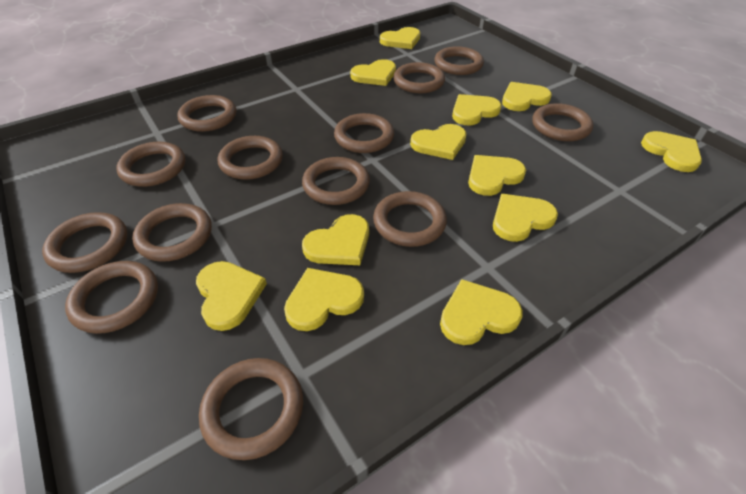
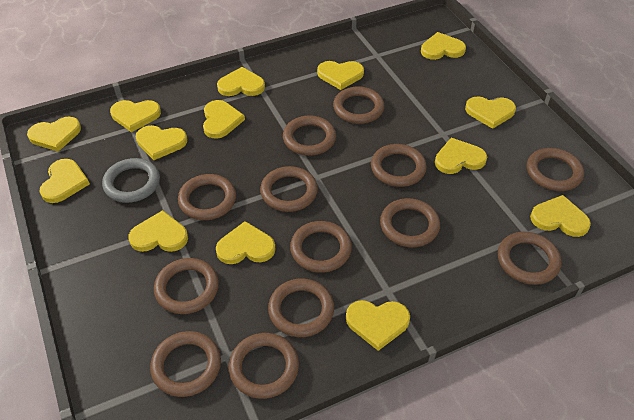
grey ring: 0 -> 1
yellow heart: 12 -> 14

